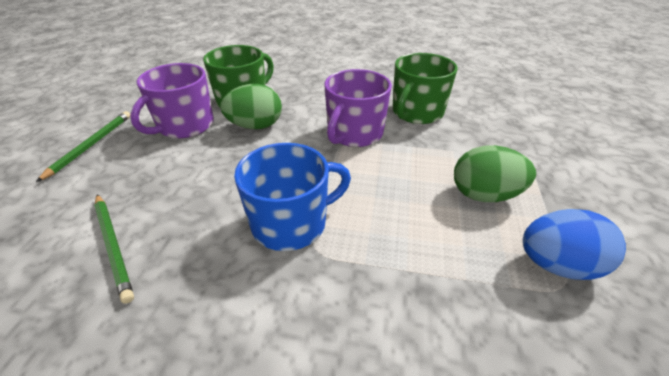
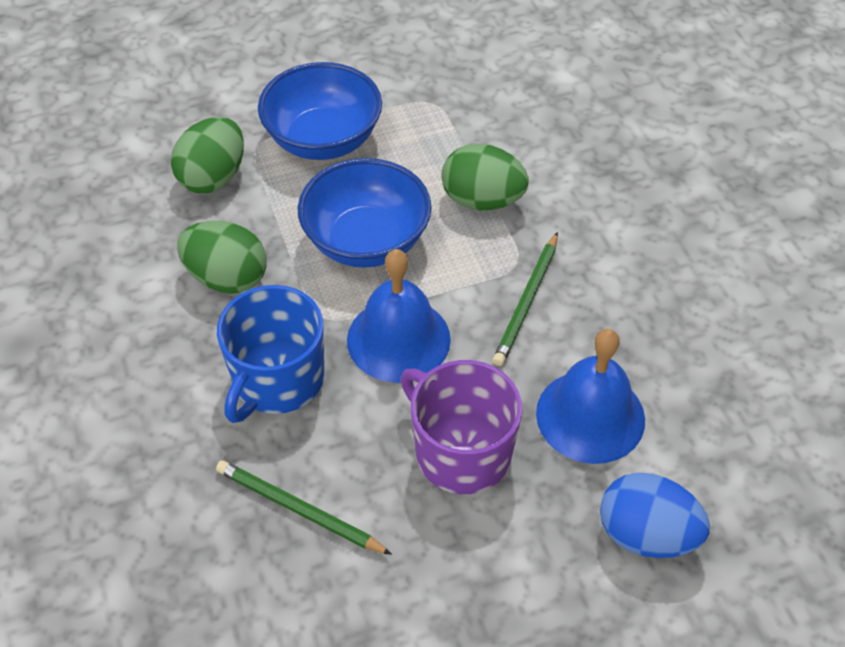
blue bell: 0 -> 2
blue bowl: 0 -> 2
green egg: 2 -> 3
green mug: 2 -> 0
purple mug: 2 -> 1

